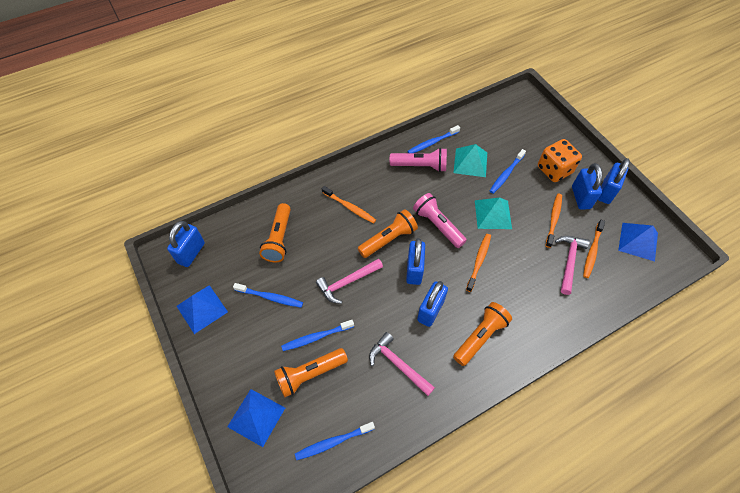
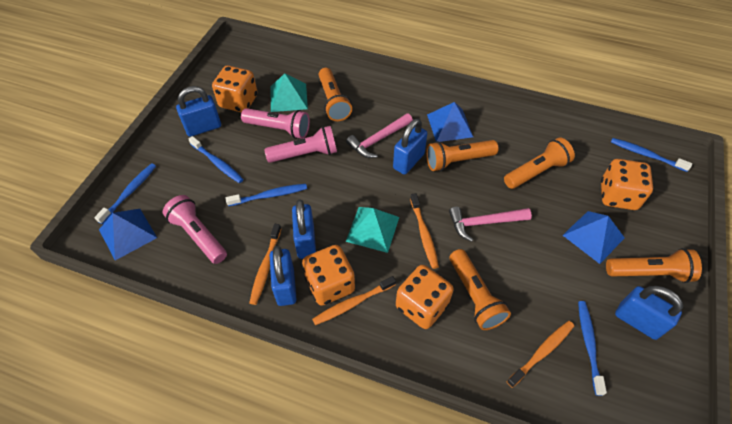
orange dice: 1 -> 4
orange flashlight: 4 -> 5
pink flashlight: 2 -> 3
pink hammer: 3 -> 2

